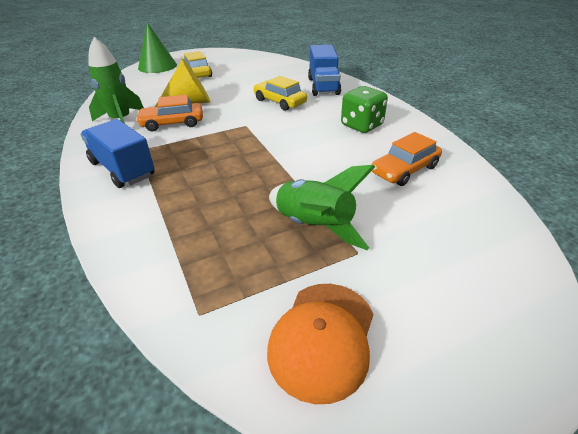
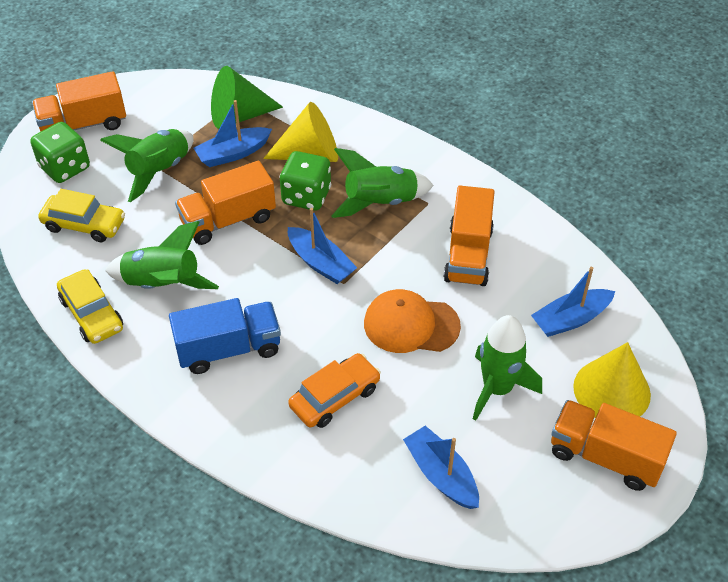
blue boat: 0 -> 4
blue truck: 2 -> 1
green dice: 1 -> 2
green rocket: 2 -> 4
orange car: 2 -> 1
orange truck: 0 -> 4
yellow cone: 1 -> 2

